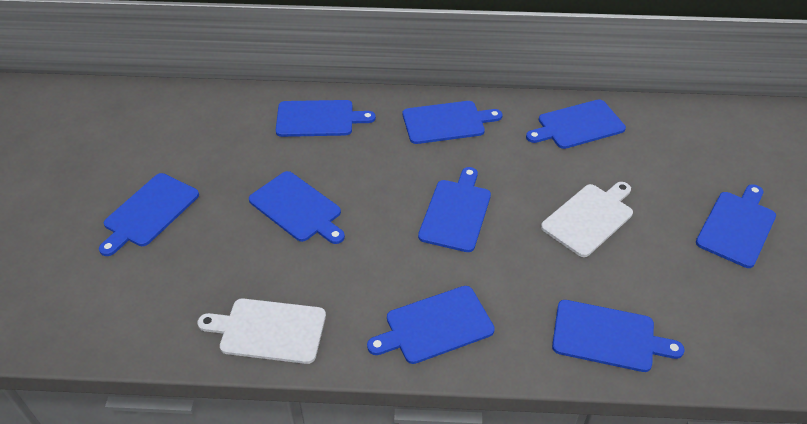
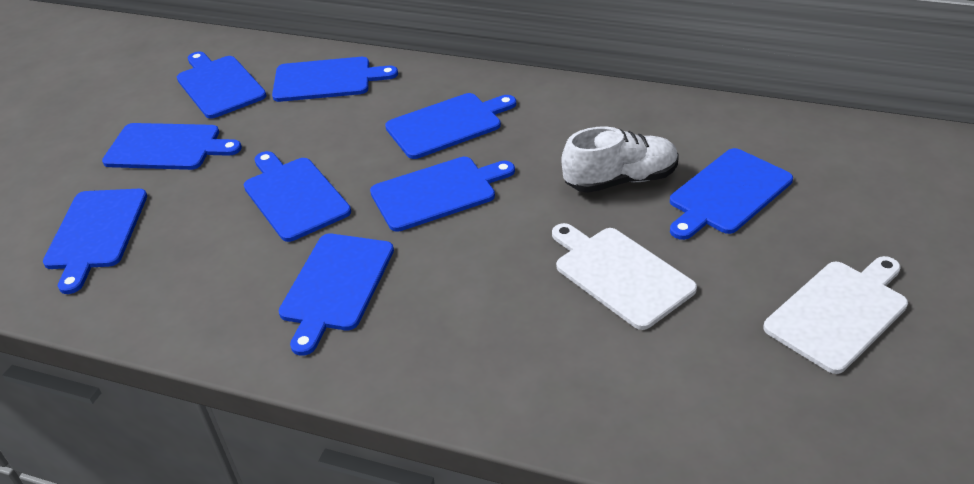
white shoe: 0 -> 1

